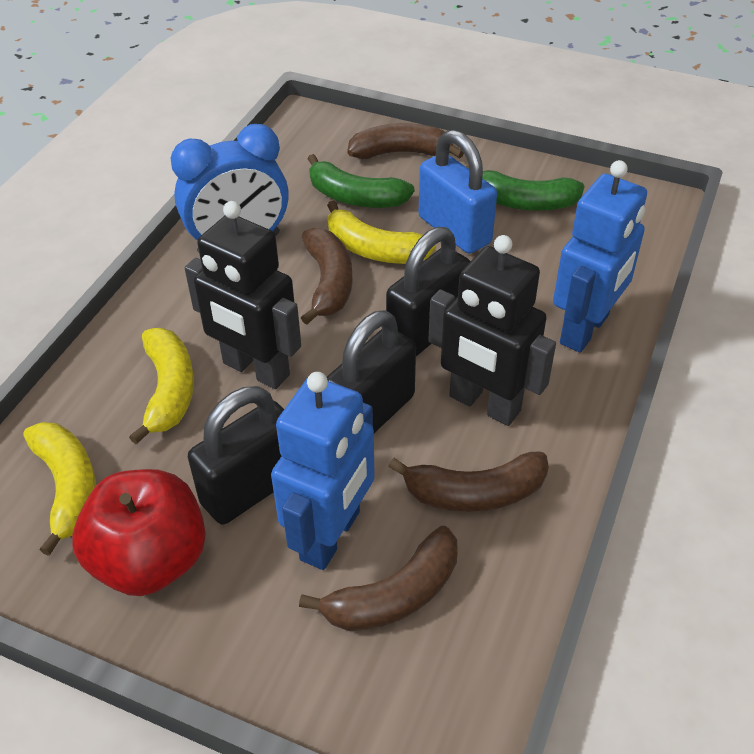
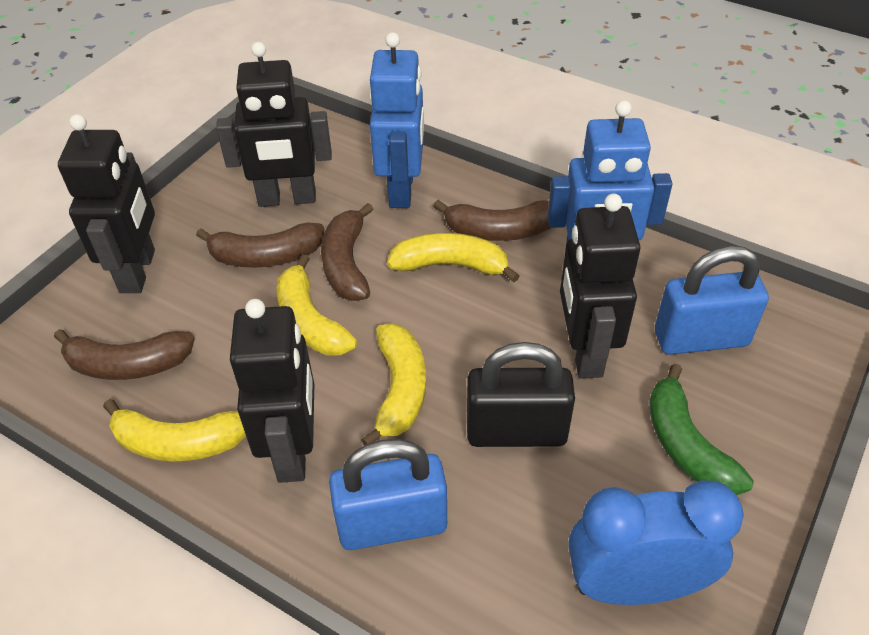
black padlock: 3 -> 1
black robot: 2 -> 4
blue padlock: 1 -> 2
green banana: 2 -> 1
red apple: 1 -> 0
yellow banana: 3 -> 4

